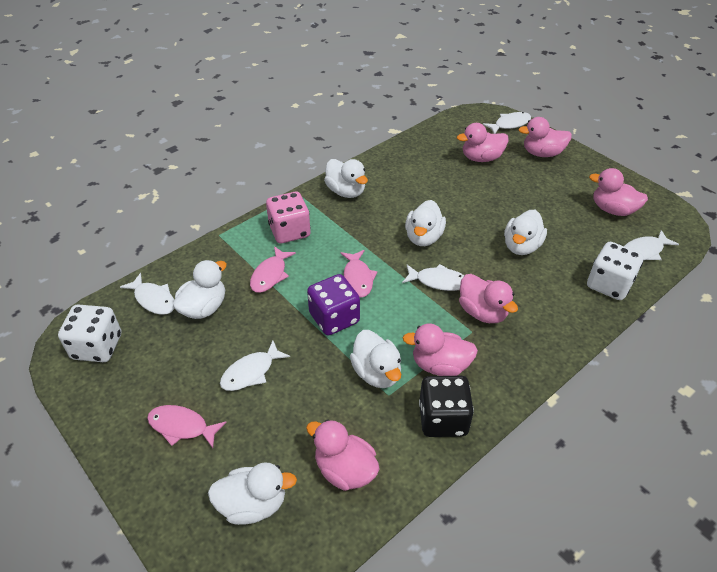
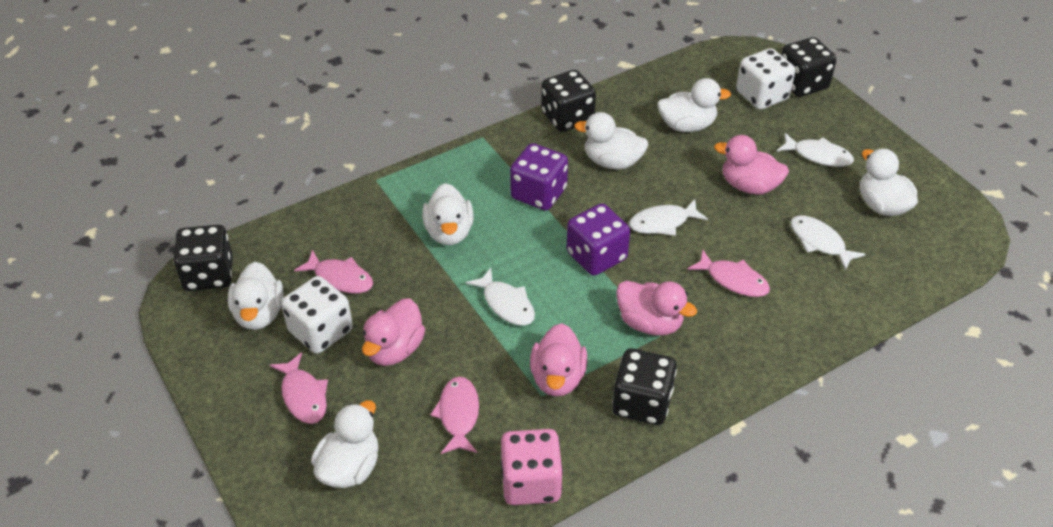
black dice: 1 -> 4
pink duck: 6 -> 4
pink fish: 3 -> 4
purple dice: 1 -> 2
white fish: 5 -> 4

